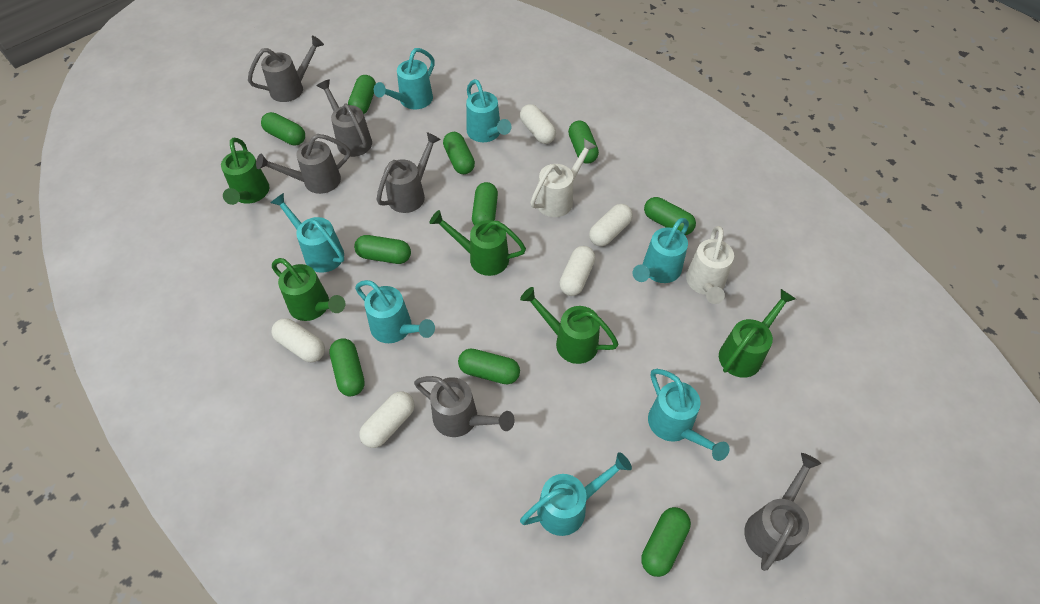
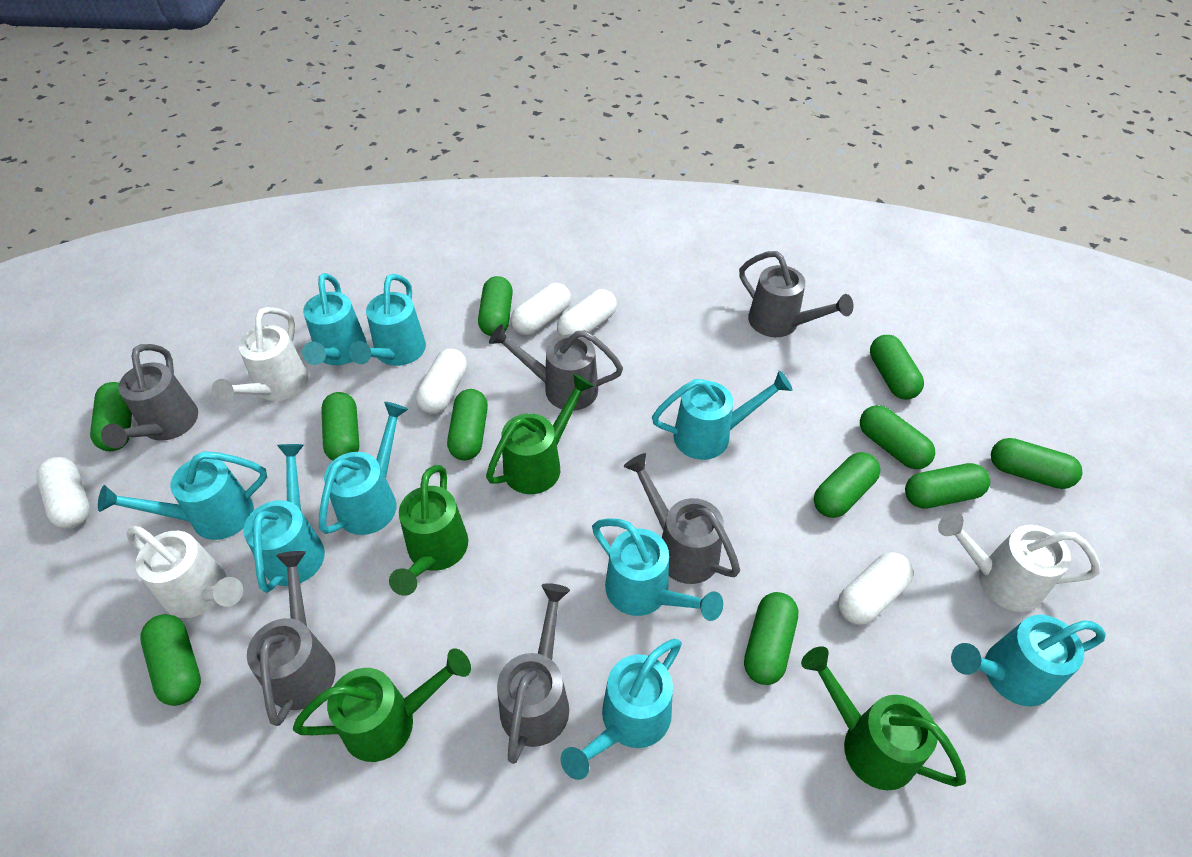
green capsule: 10 -> 11
green watering can: 5 -> 4
turquoise watering can: 7 -> 9
white watering can: 2 -> 3

